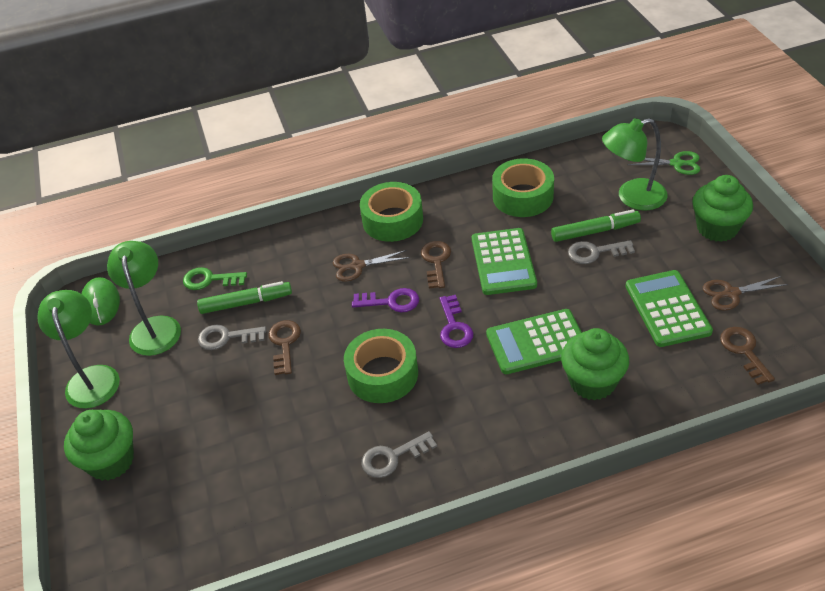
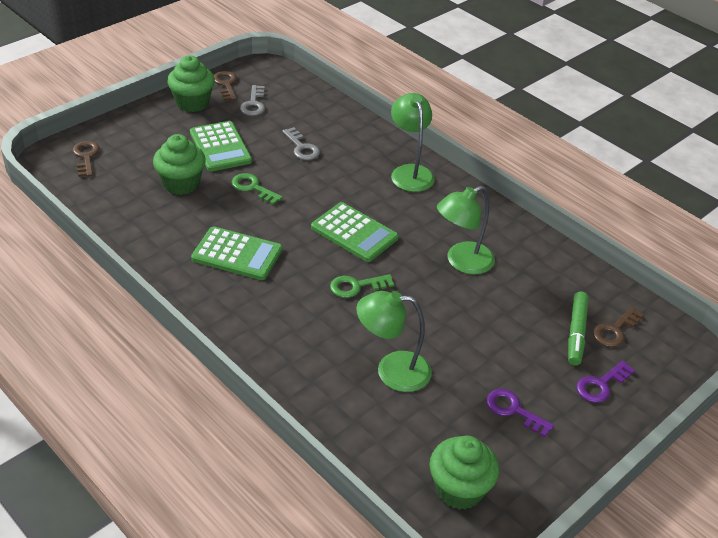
brown scissors: 2 -> 0
green key: 1 -> 2
green marker: 2 -> 1
green mouse: 1 -> 0
green scissors: 1 -> 0
green tape: 3 -> 0
grey key: 3 -> 2

